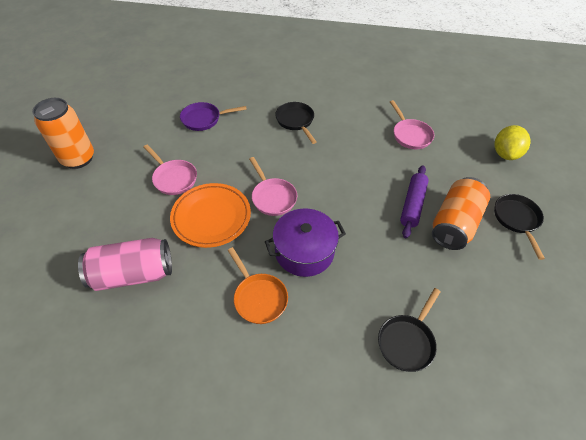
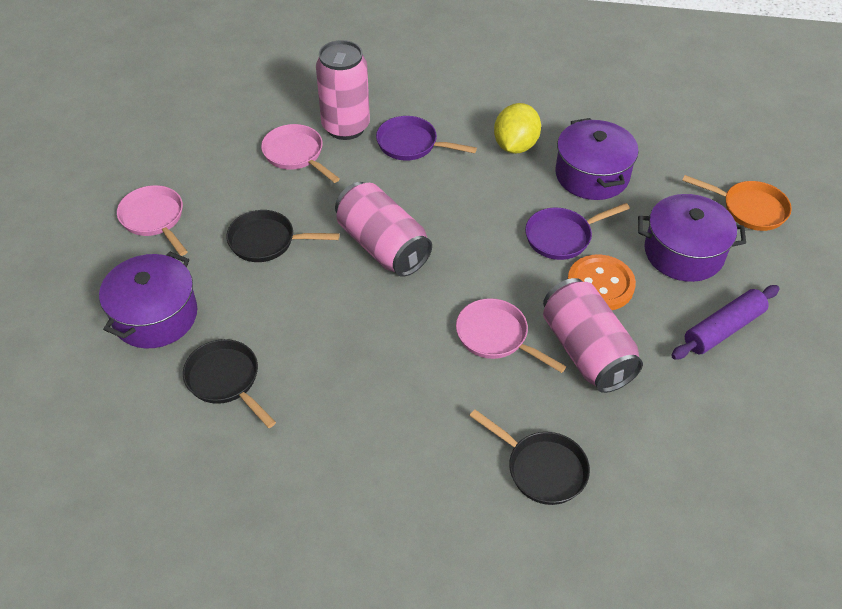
orange button: 0 -> 1
orange can: 2 -> 0
orange plate: 1 -> 0
pink can: 1 -> 3
purple pan: 1 -> 2
purple pot: 1 -> 3

